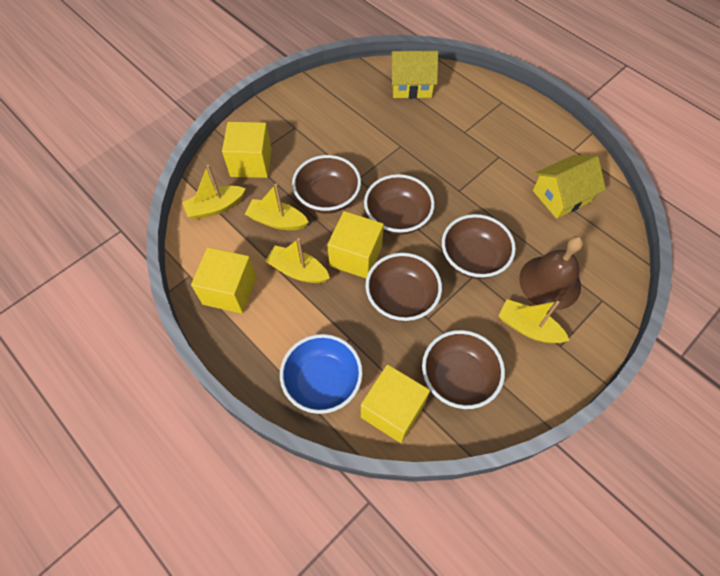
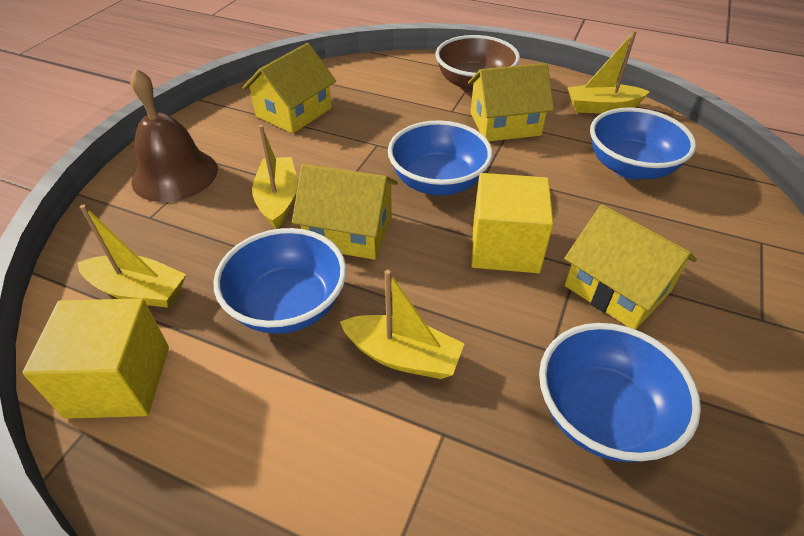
blue bowl: 1 -> 4
brown bowl: 5 -> 1
yellow cube: 4 -> 2
yellow house: 2 -> 4

